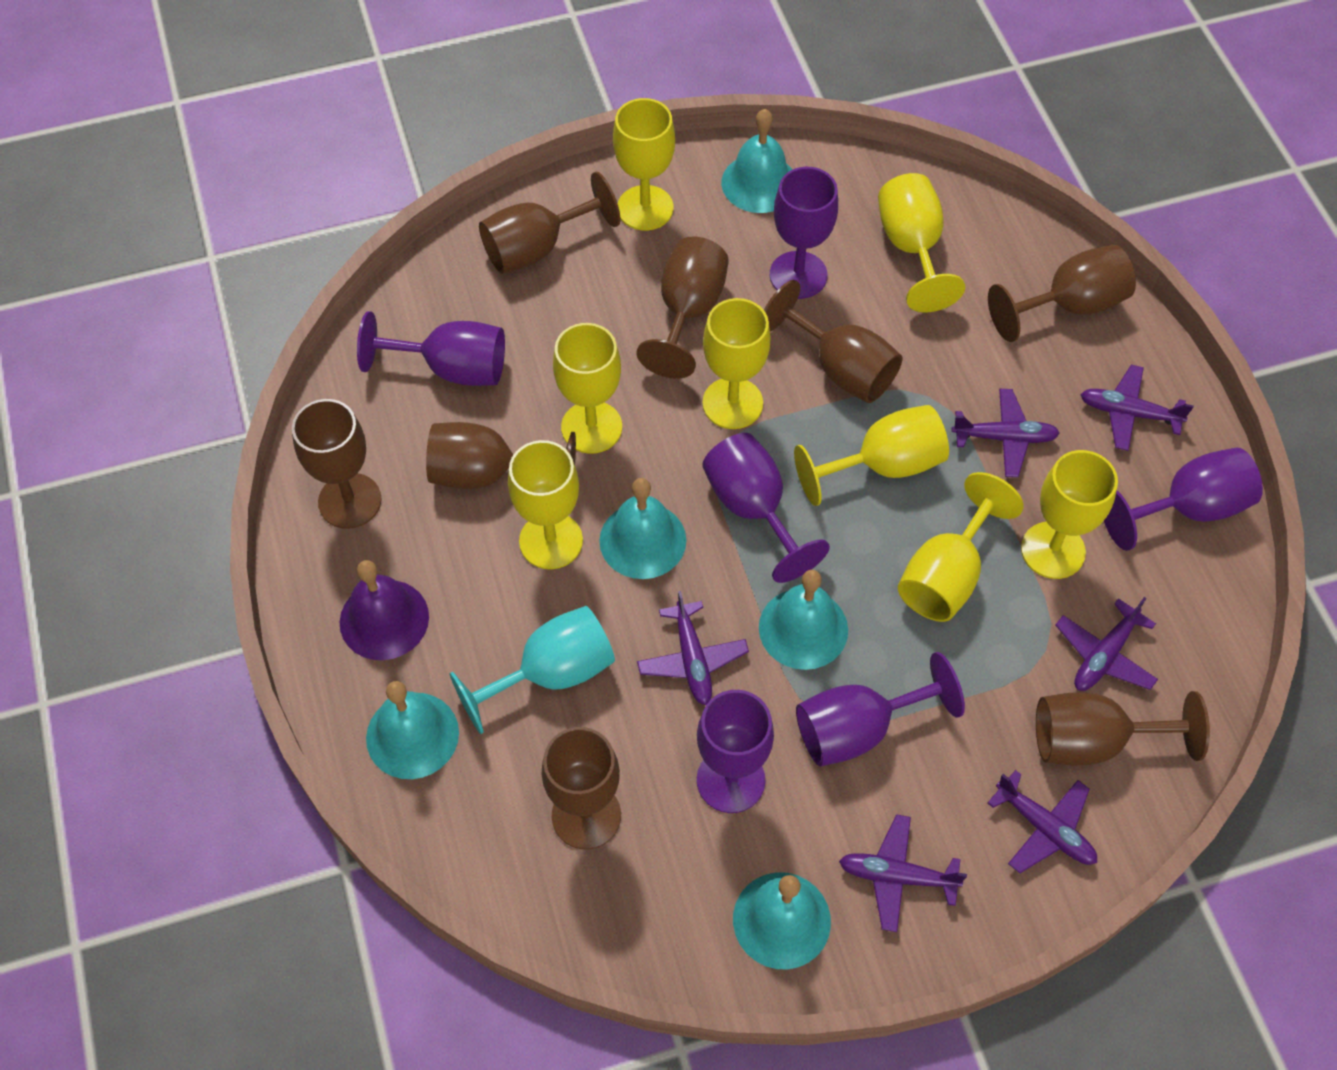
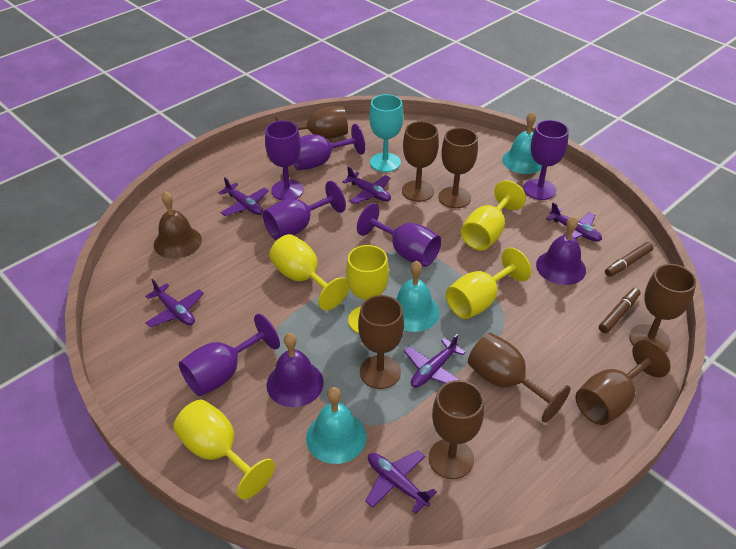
brown bell: 0 -> 1
brown marker: 0 -> 2
purple bell: 1 -> 2
turquoise bell: 5 -> 3
yellow goblet: 8 -> 5

